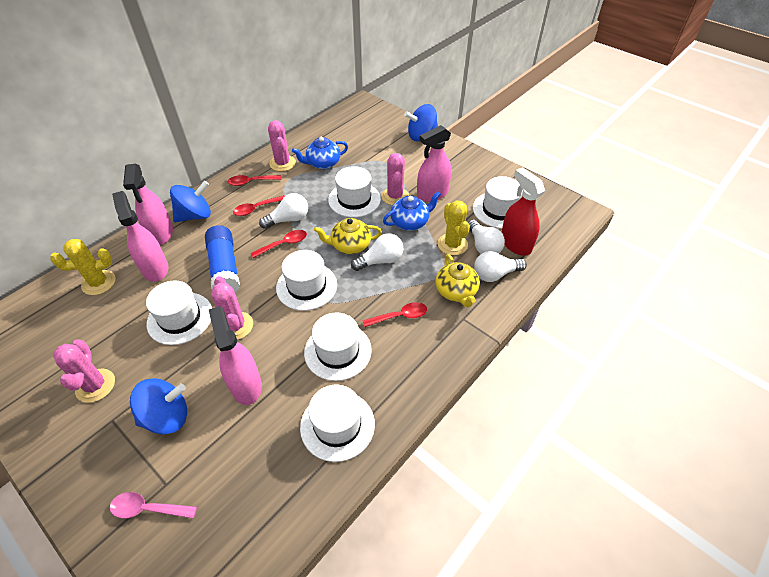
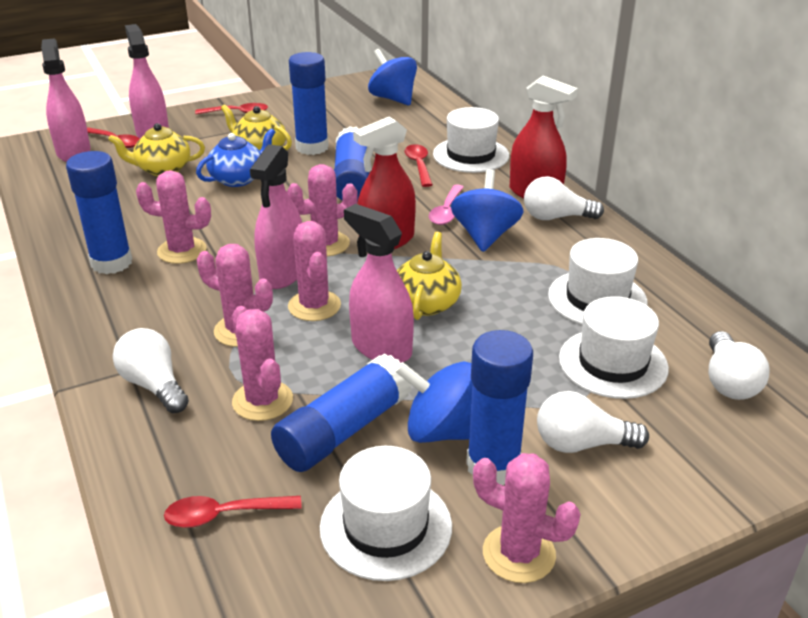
blue glue stick: 1 -> 5
blue teapot: 2 -> 1
pink cactus: 4 -> 6
red spray bottle: 1 -> 2
white hat: 6 -> 4
yellow cactus: 2 -> 0
yellow teapot: 2 -> 3

